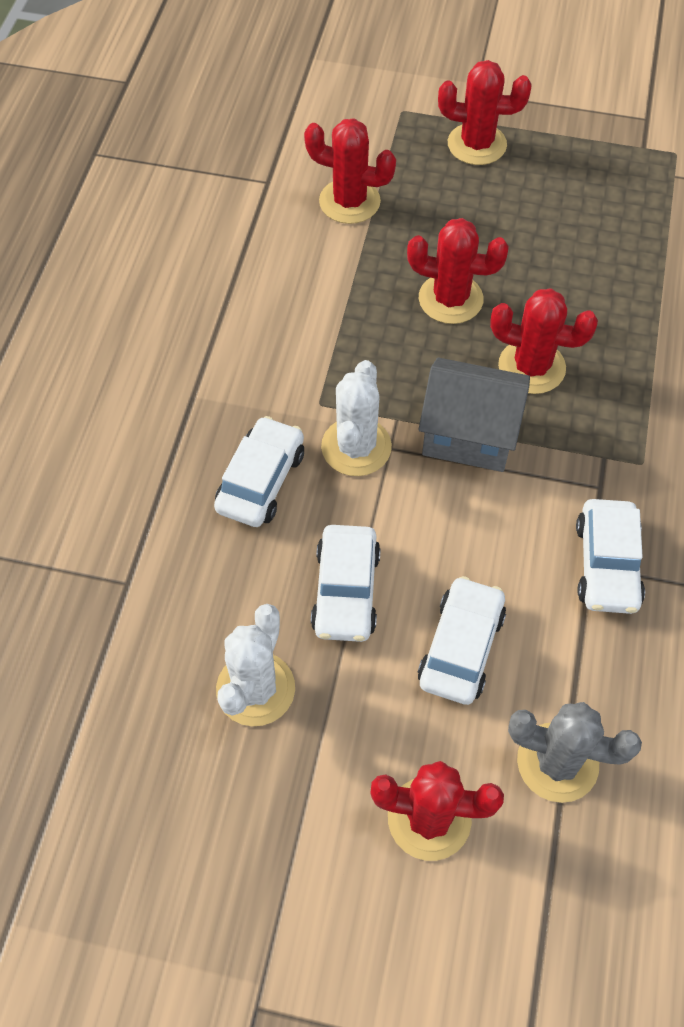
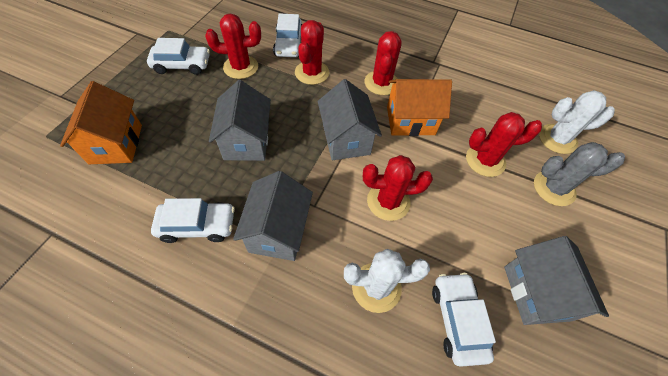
grey house: 1 -> 4
orange house: 0 -> 2

